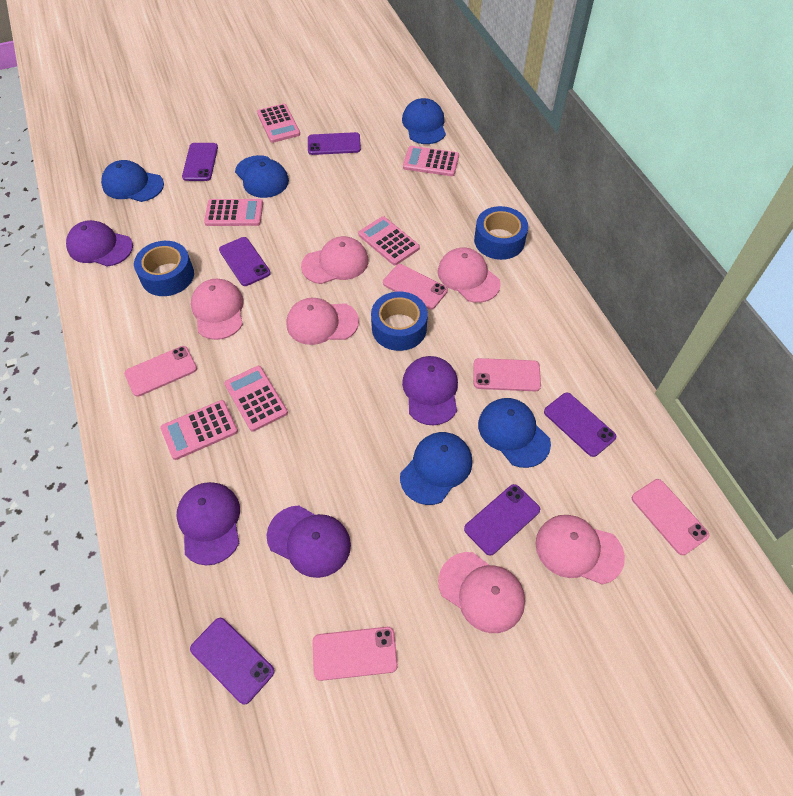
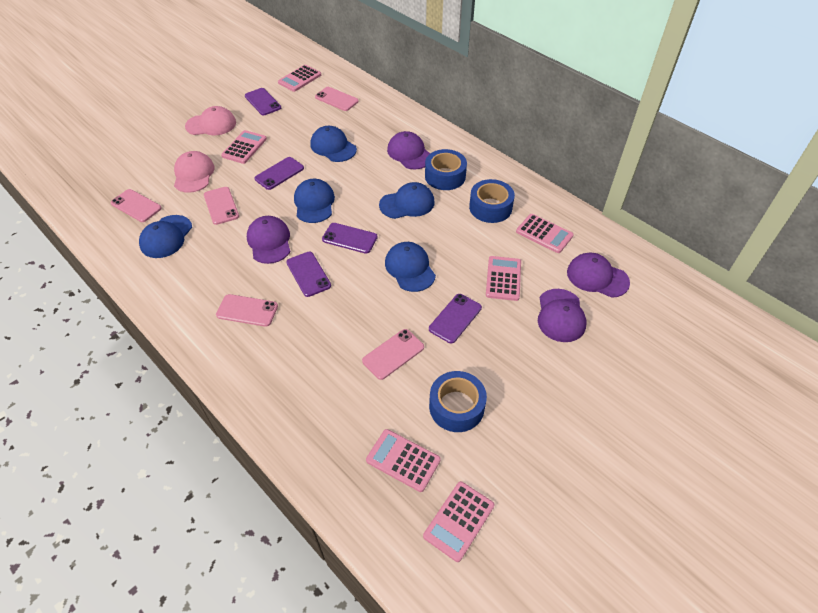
pink cap: 6 -> 2
purple phone: 6 -> 5

